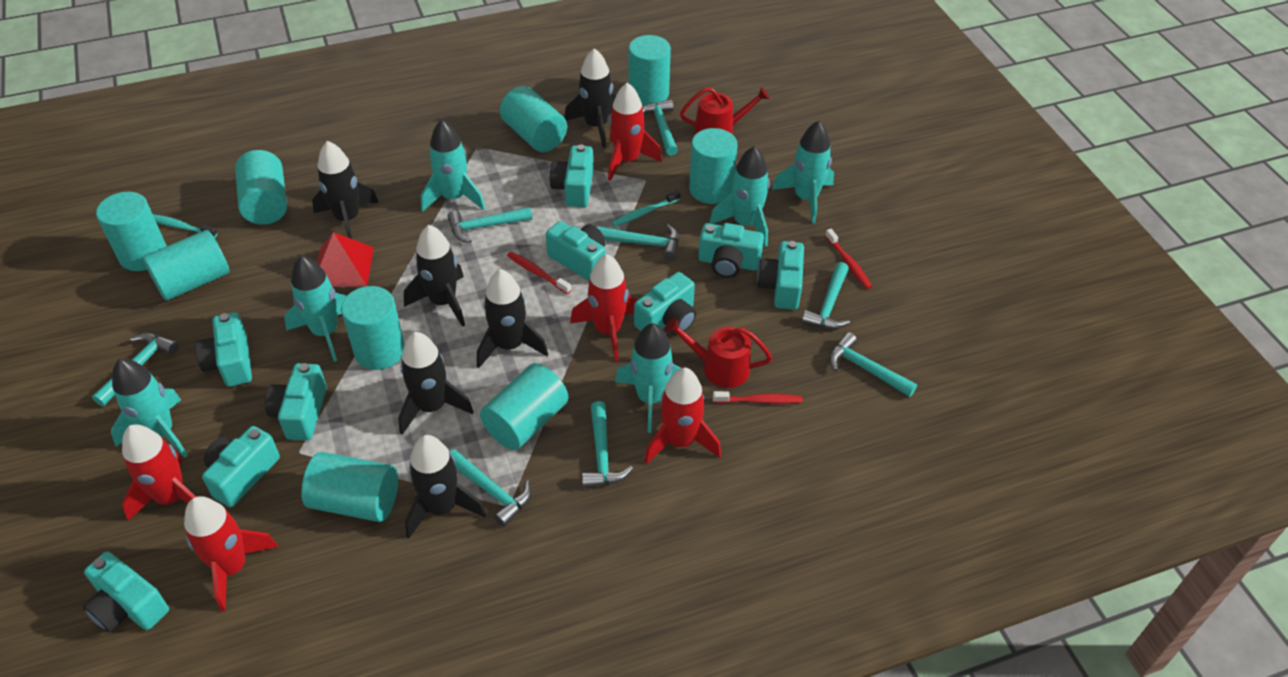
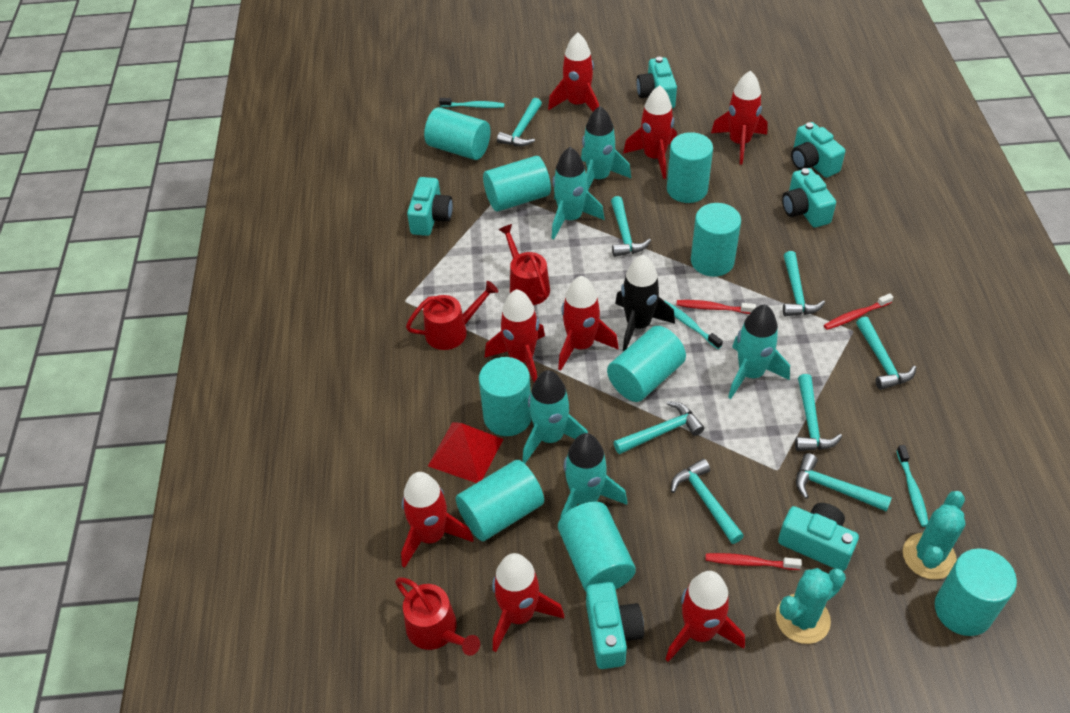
black rocket: 6 -> 1
red rocket: 5 -> 8
red watering can: 2 -> 3
turquoise cactus: 0 -> 2
turquoise camera: 9 -> 6
turquoise rocket: 6 -> 5
turquoise toothbrush: 2 -> 3

